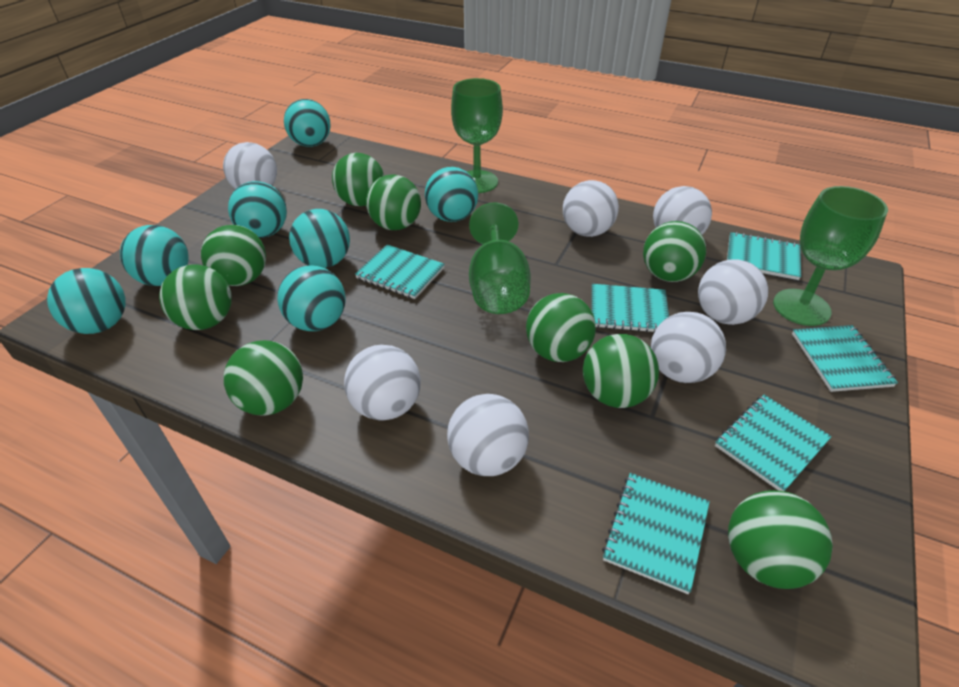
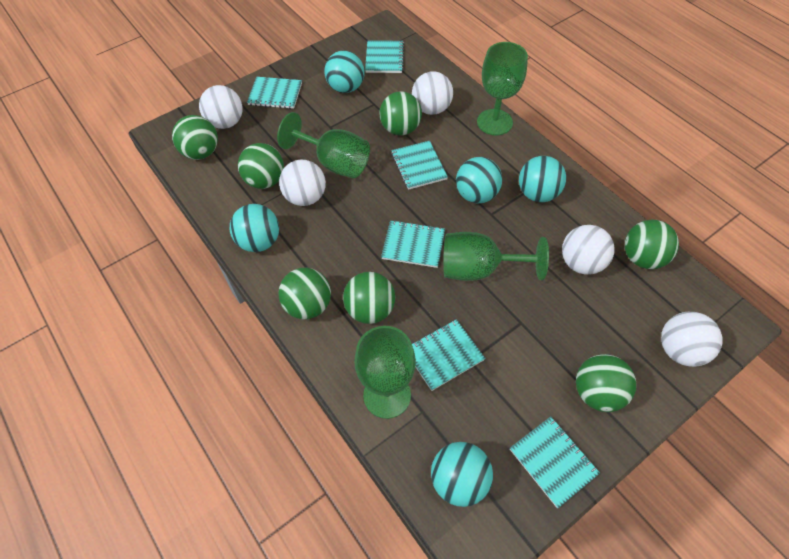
green ball: 9 -> 7
green goblet: 3 -> 4
turquoise ball: 7 -> 5
white ball: 7 -> 5

